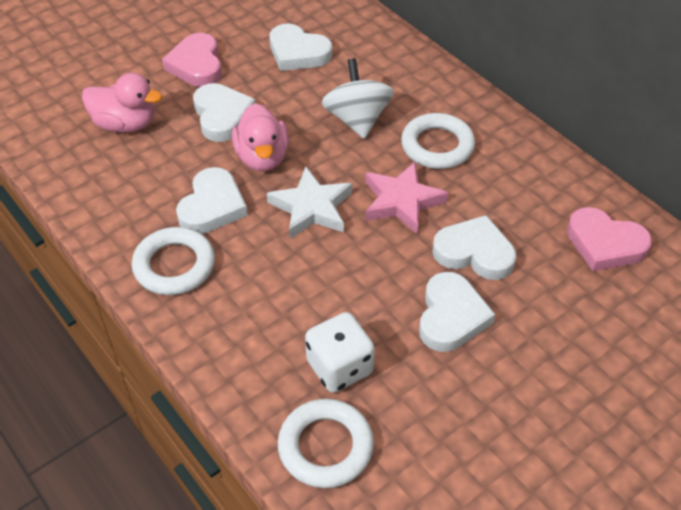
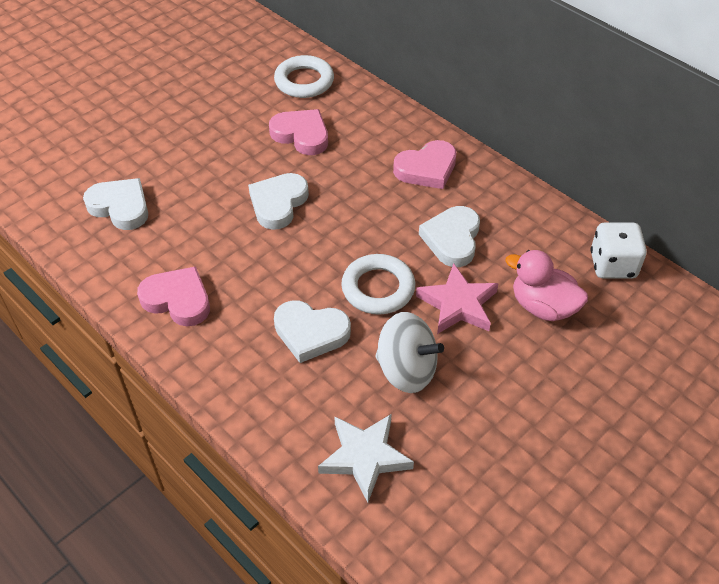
pink duck: 2 -> 1
pink heart: 2 -> 3
white heart: 5 -> 4
white ring: 3 -> 2

